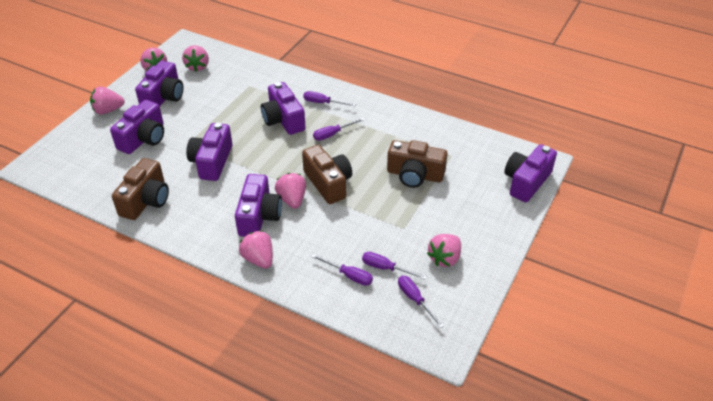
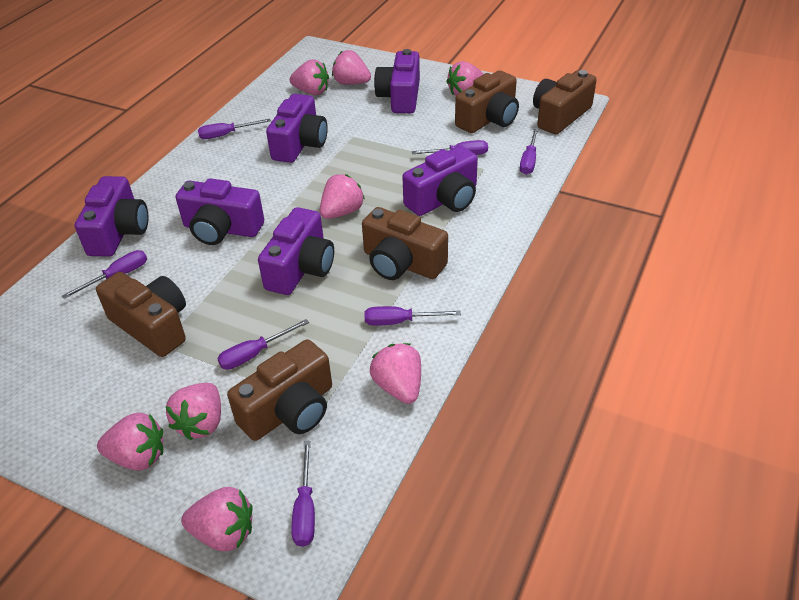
brown camera: 3 -> 5
pink strawberry: 6 -> 8
purple screwdriver: 5 -> 7

